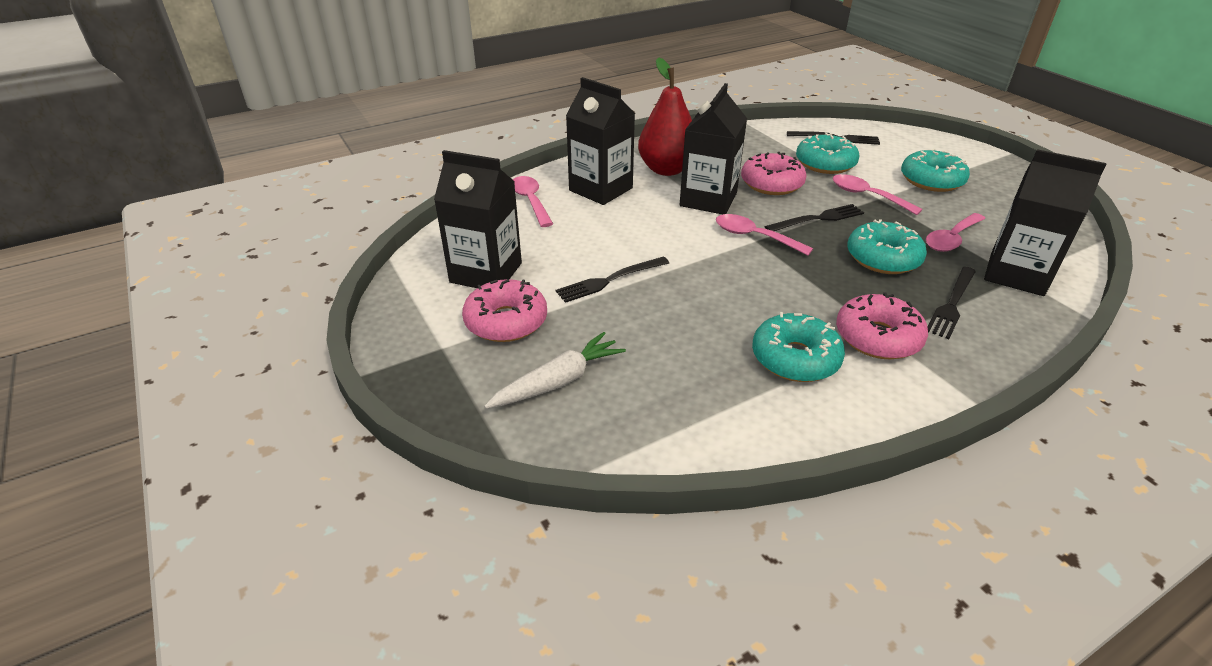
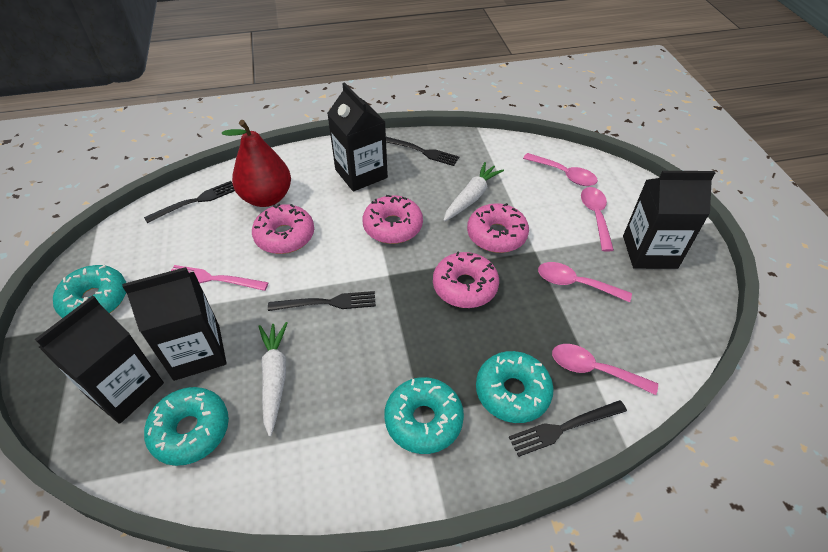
pink donut: 3 -> 4
pink fork: 0 -> 1
white carrot: 1 -> 2

